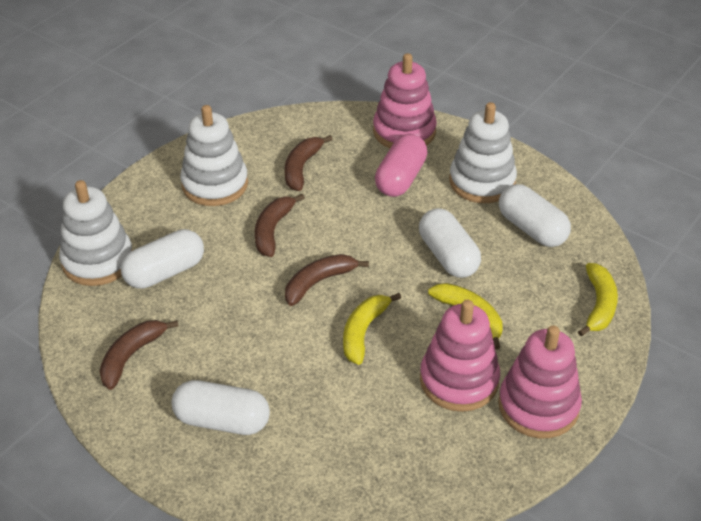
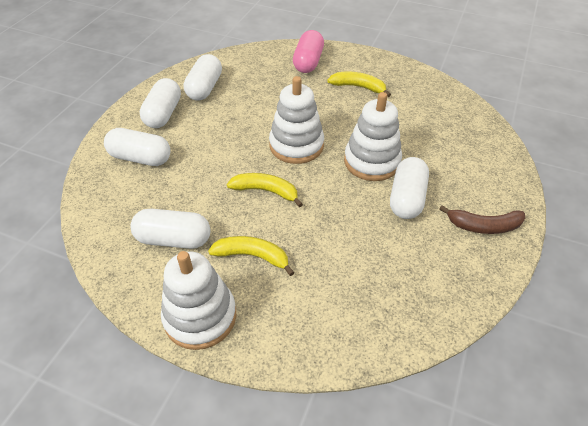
brown banana: 4 -> 1
pink stacking toy: 3 -> 0
white capsule: 4 -> 5

